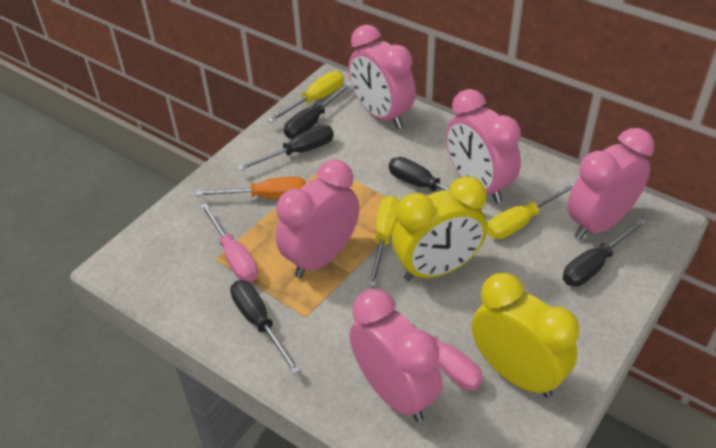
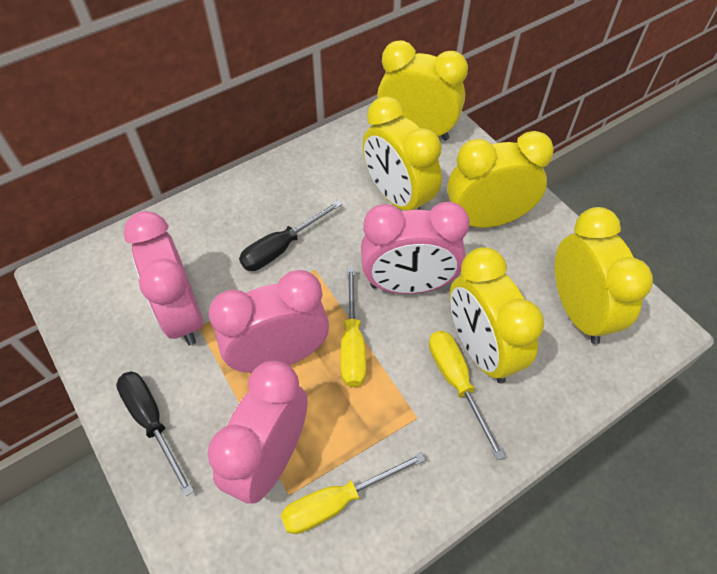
black screwdriver: 5 -> 2
orange screwdriver: 1 -> 0
pink clock: 5 -> 4
pink screwdriver: 2 -> 0
yellow clock: 2 -> 5

